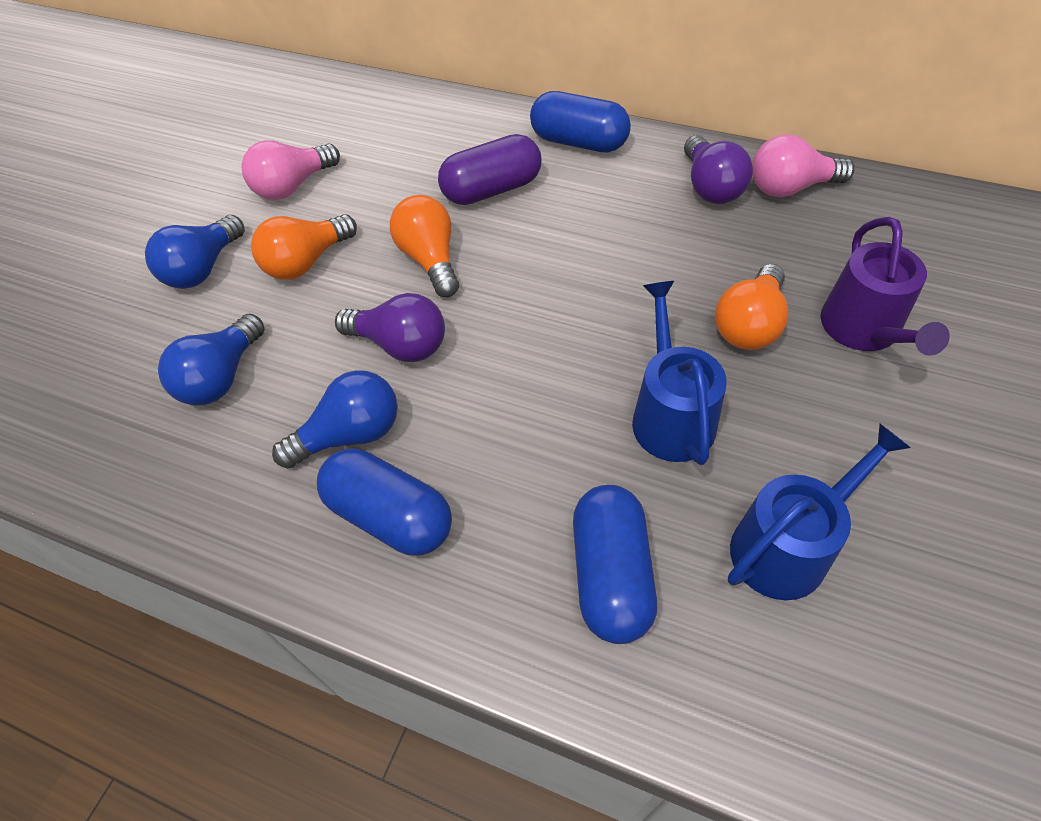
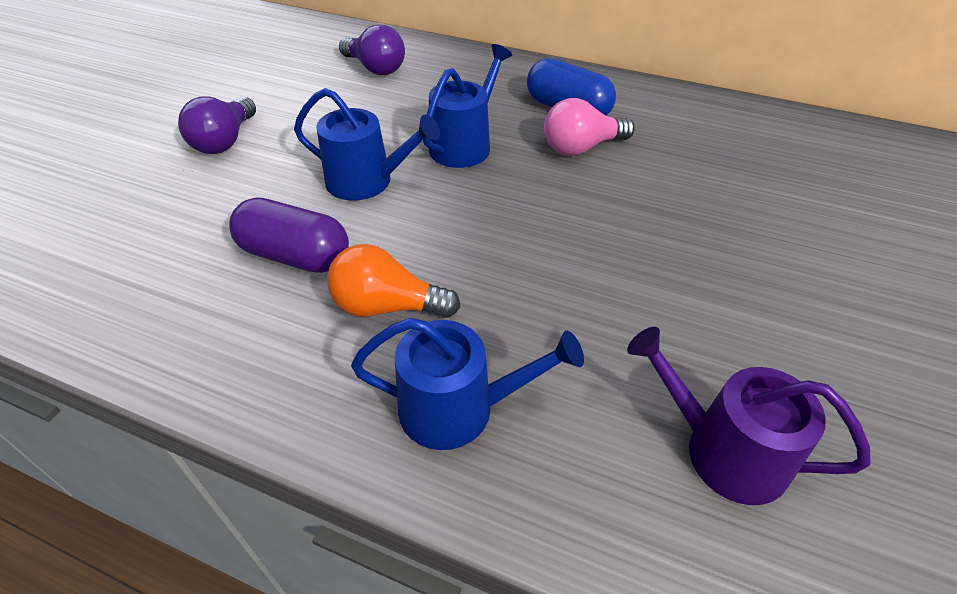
blue capsule: 3 -> 1
blue light bulb: 3 -> 0
blue watering can: 2 -> 3
orange light bulb: 3 -> 1
pink light bulb: 2 -> 1

